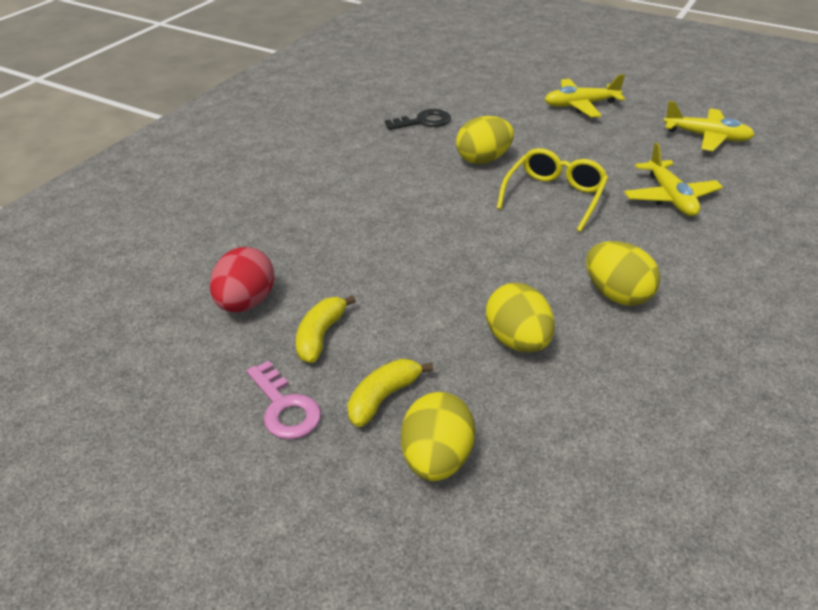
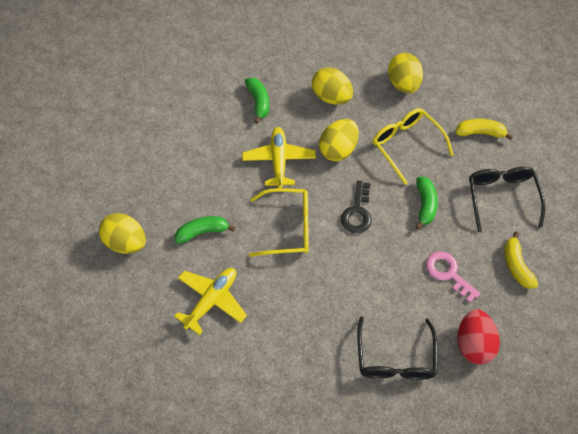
black glasses: 0 -> 2
green banana: 0 -> 3
yellow glasses: 1 -> 2
yellow plane: 3 -> 2

